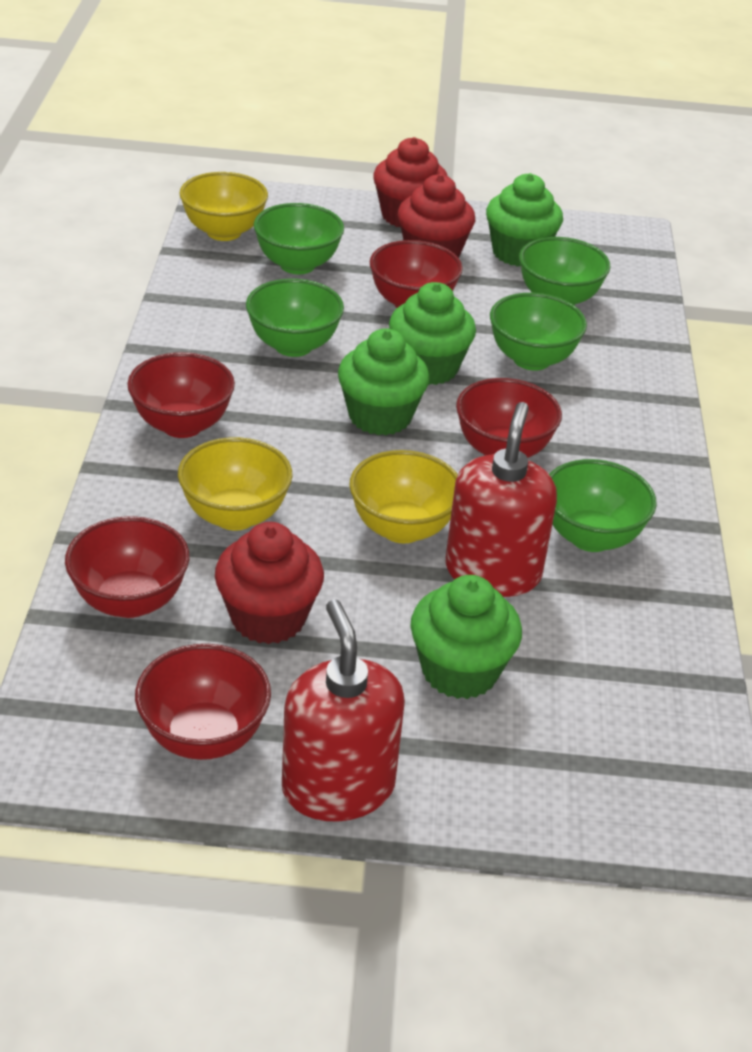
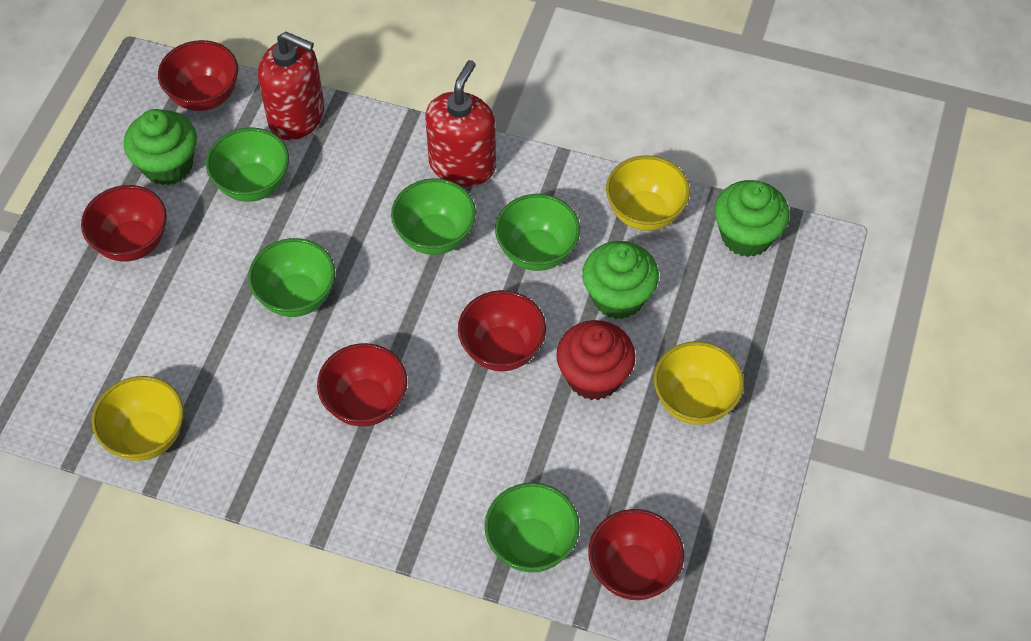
green cupcake: 4 -> 3
red cupcake: 3 -> 1

